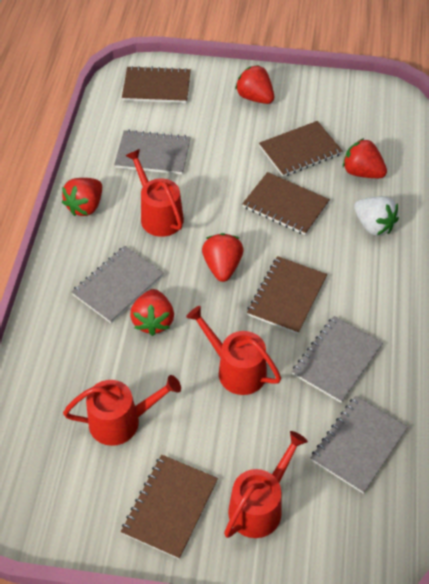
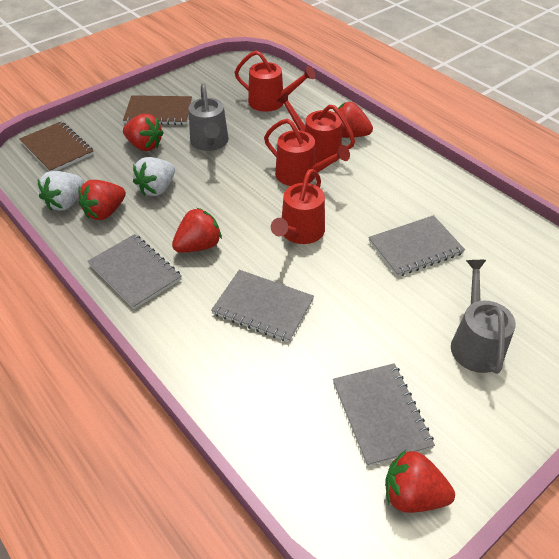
brown notebook: 5 -> 2
grey watering can: 0 -> 2
white strawberry: 1 -> 2

